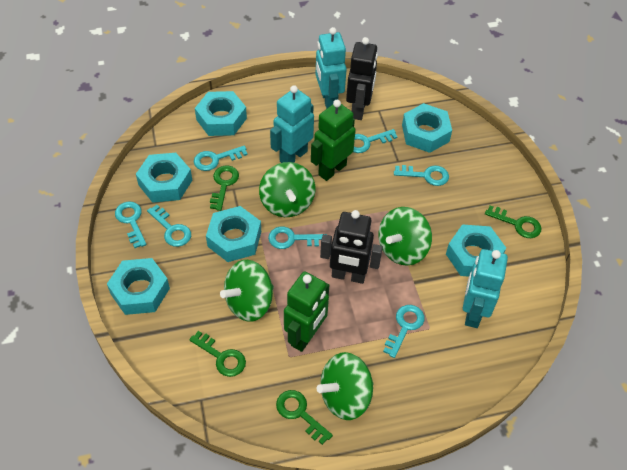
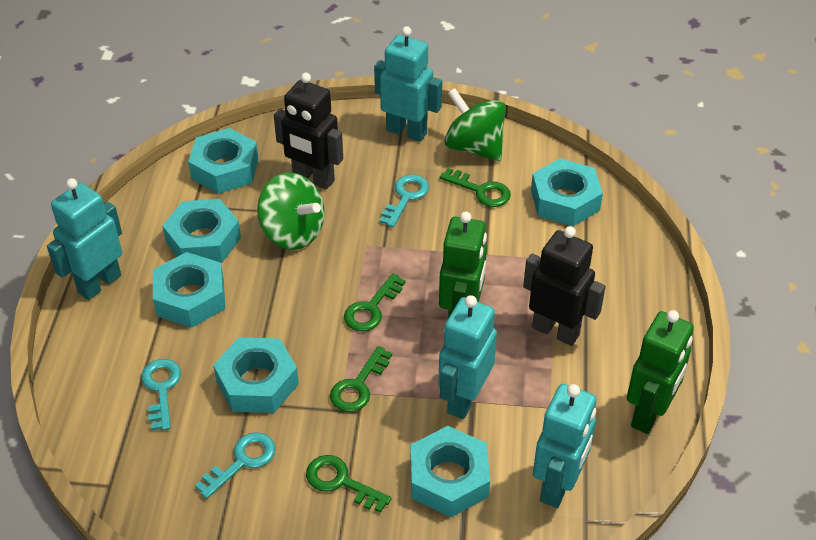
green spinning top: 4 -> 2
turquoise key: 7 -> 3
turquoise robot: 3 -> 4

